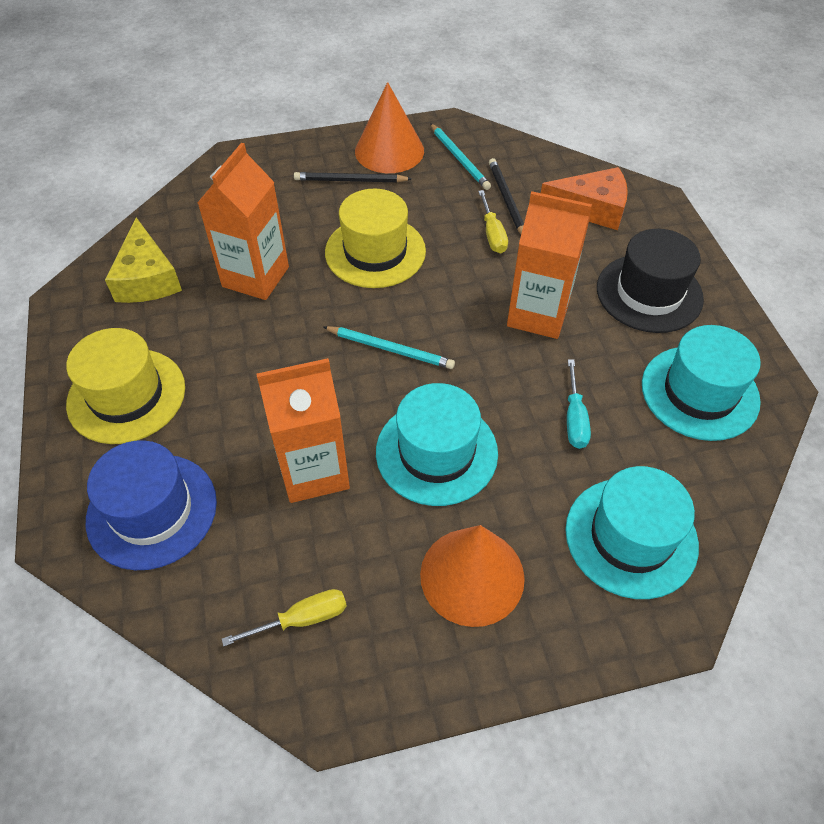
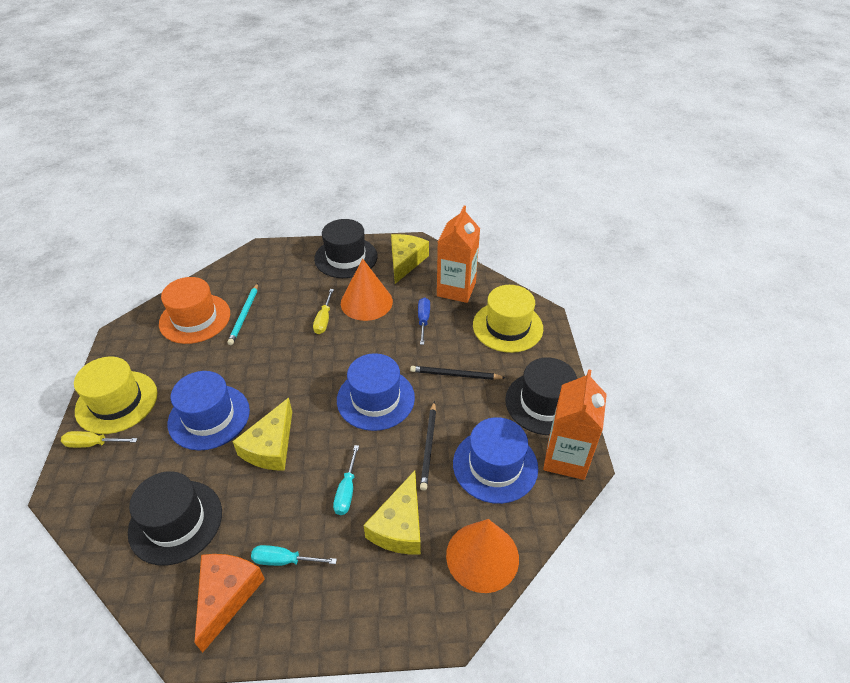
black hat: 1 -> 3
blue hat: 1 -> 3
blue screwdriver: 0 -> 1
orange carton: 3 -> 2
orange hat: 0 -> 1
turquoise hat: 3 -> 0
turquoise pencil: 2 -> 1
turquoise screwdriver: 1 -> 2
yellow cheese: 1 -> 3

